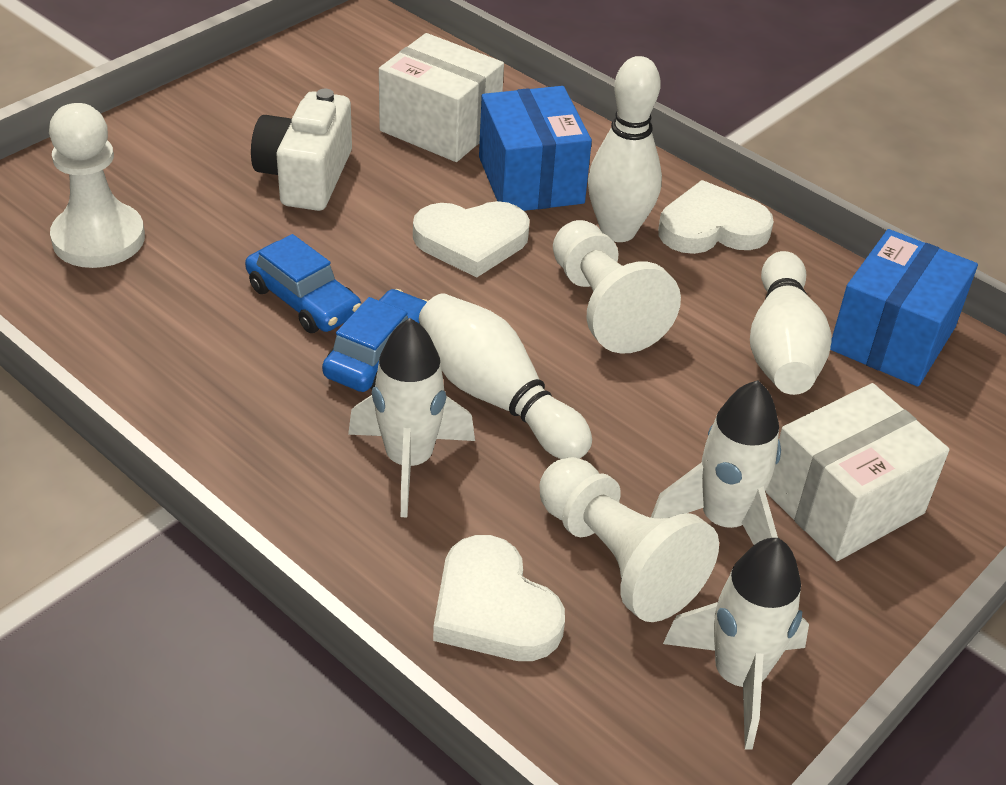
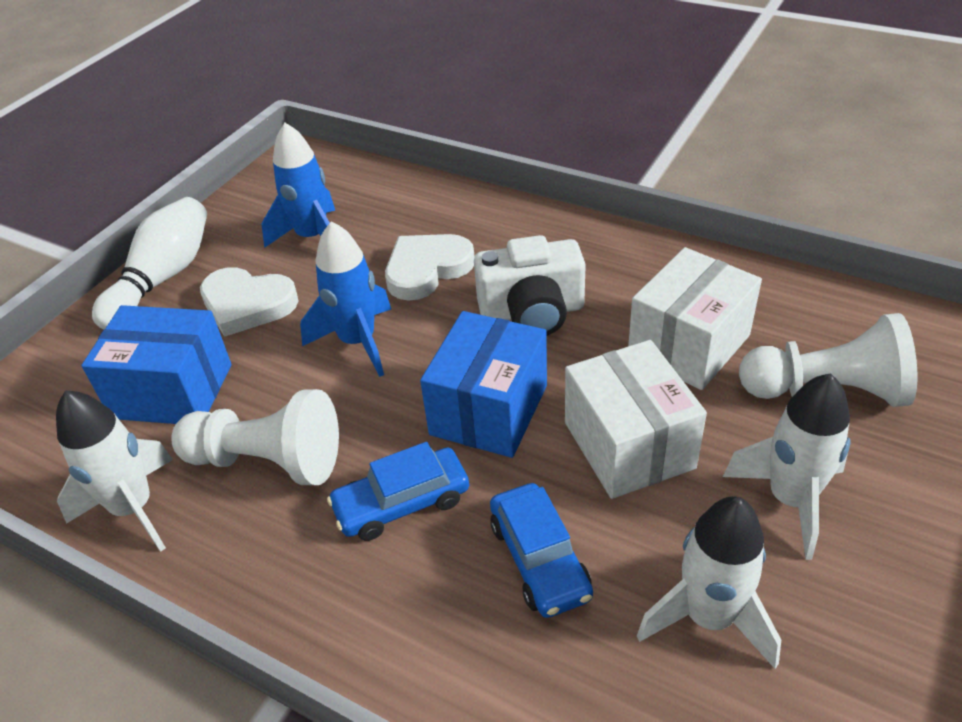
blue rocket: 0 -> 2
white bowling pin: 3 -> 1
white heart: 3 -> 2
white pawn: 3 -> 2

